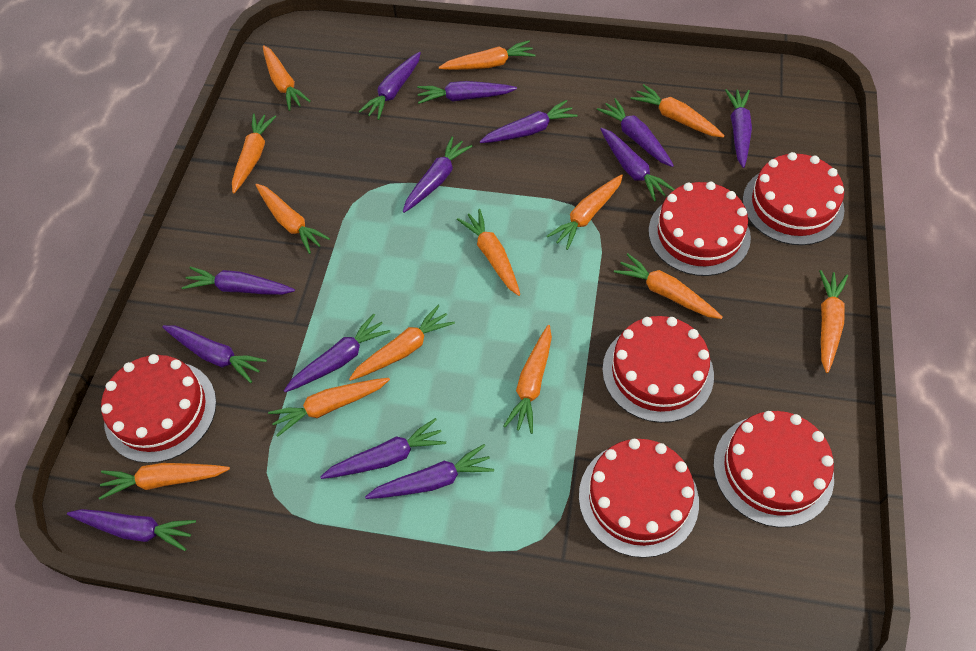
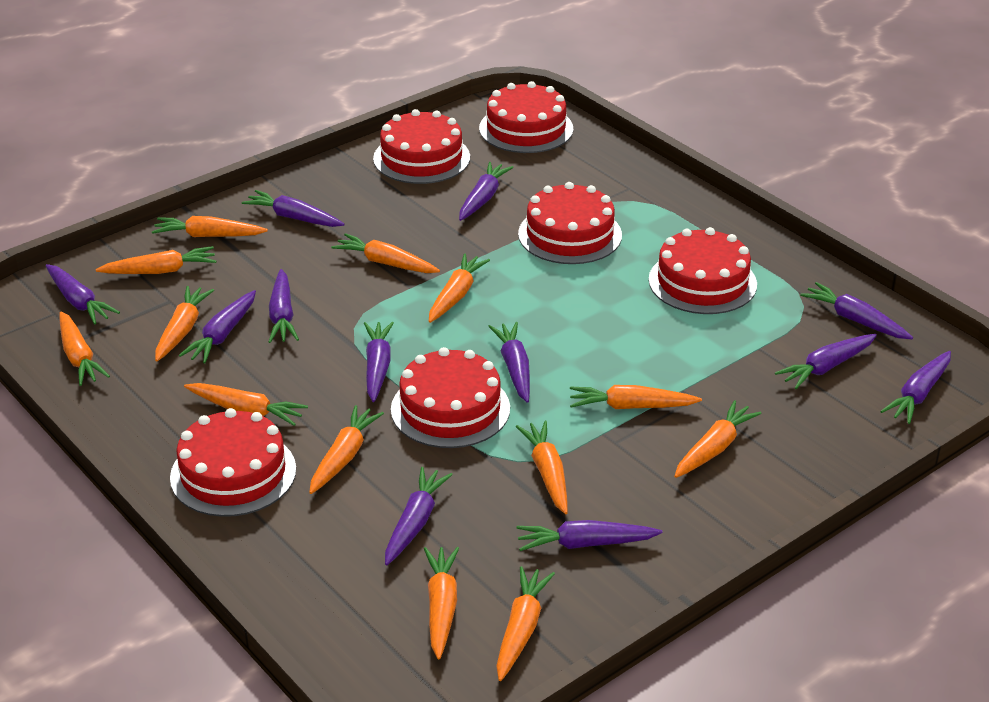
purple carrot: 13 -> 12

